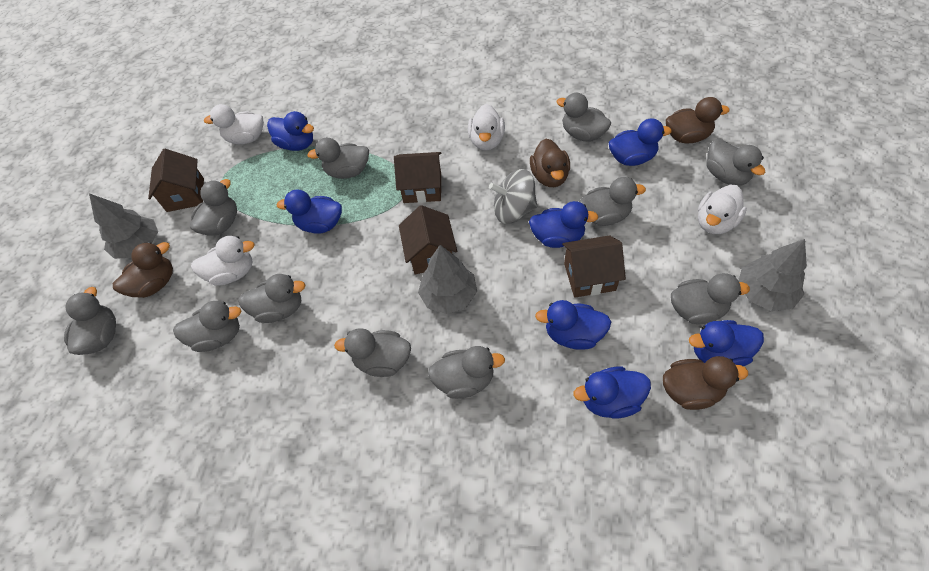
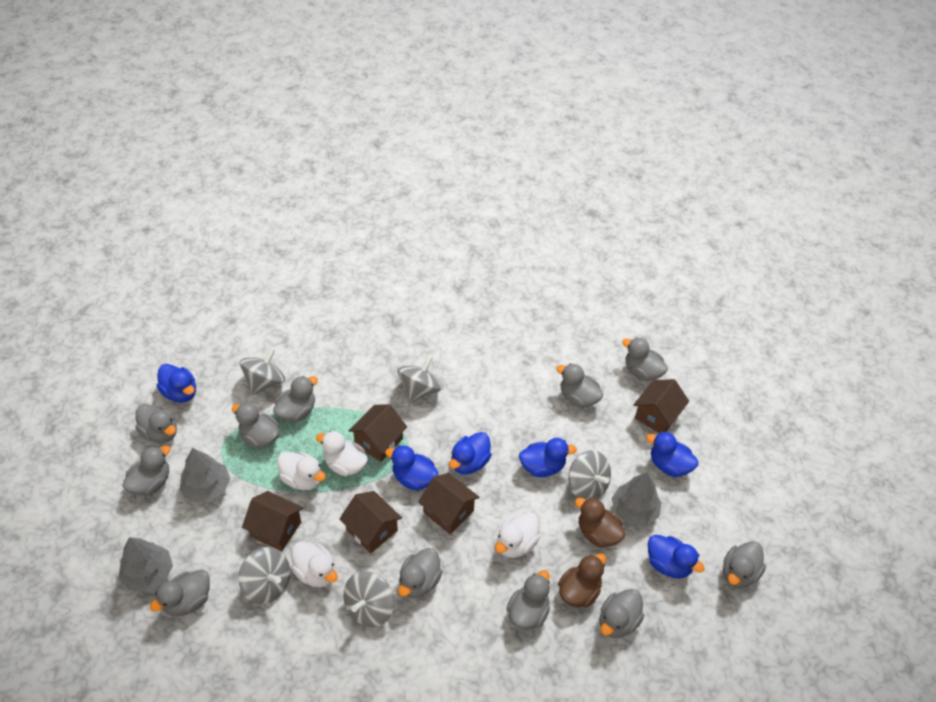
blue duck: 7 -> 6
brown duck: 4 -> 2
brown house: 4 -> 5
grey spinning top: 1 -> 5

